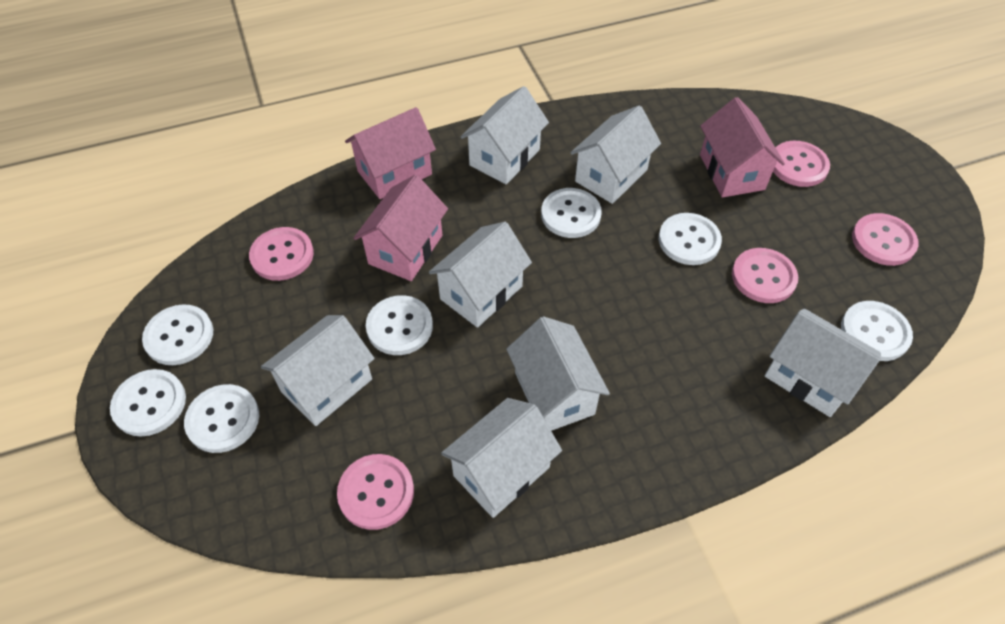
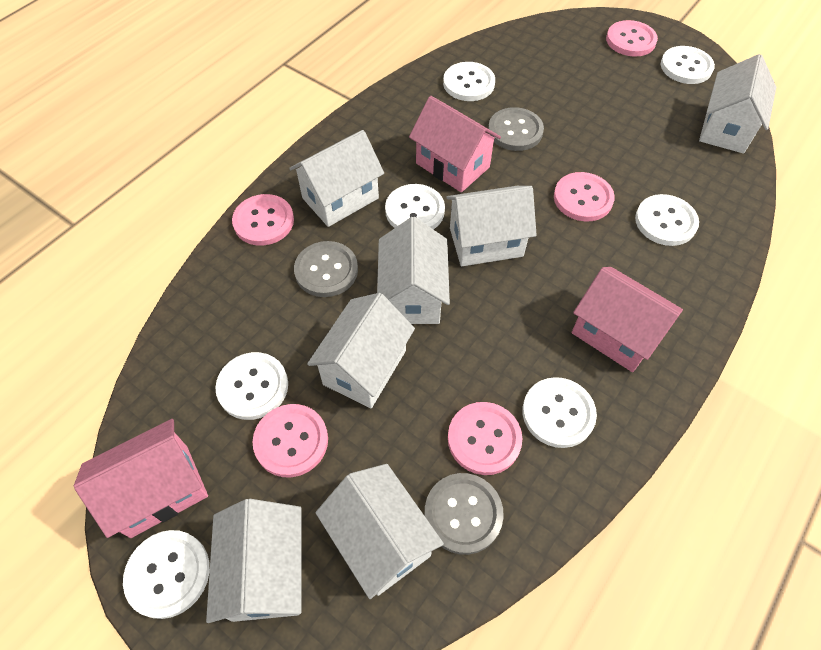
grey button: 0 -> 3

